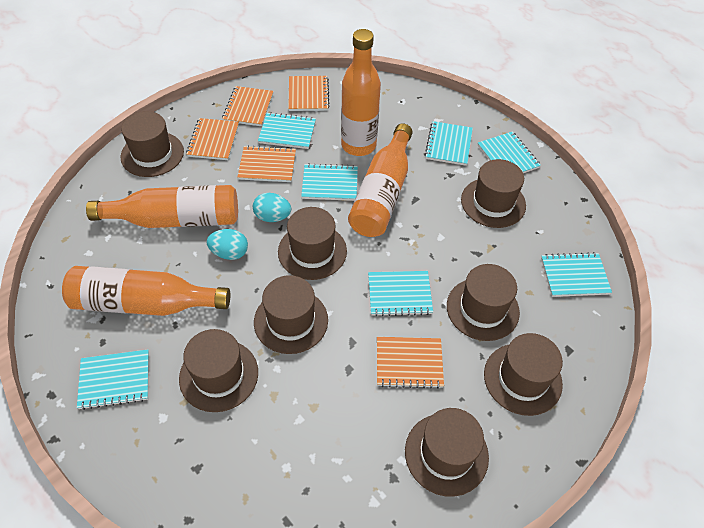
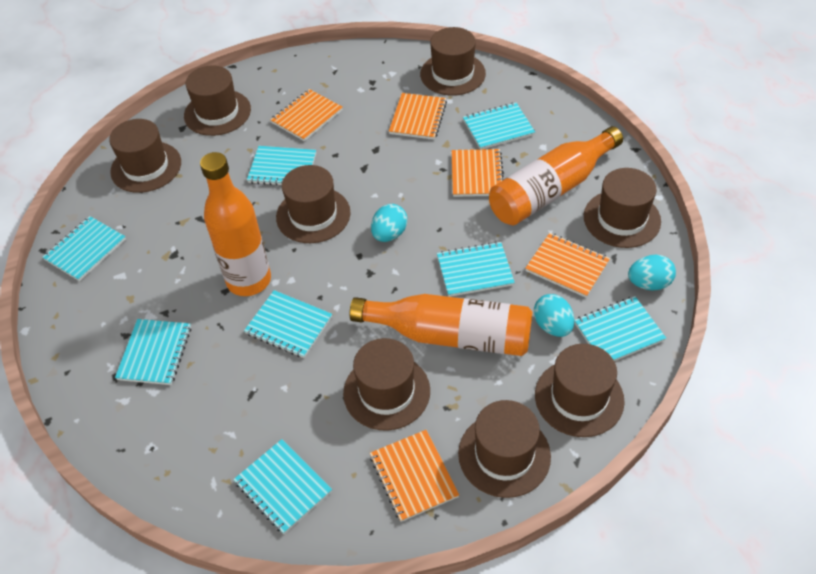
orange bottle: 4 -> 3
turquoise egg: 2 -> 3
turquoise notebook: 7 -> 8

